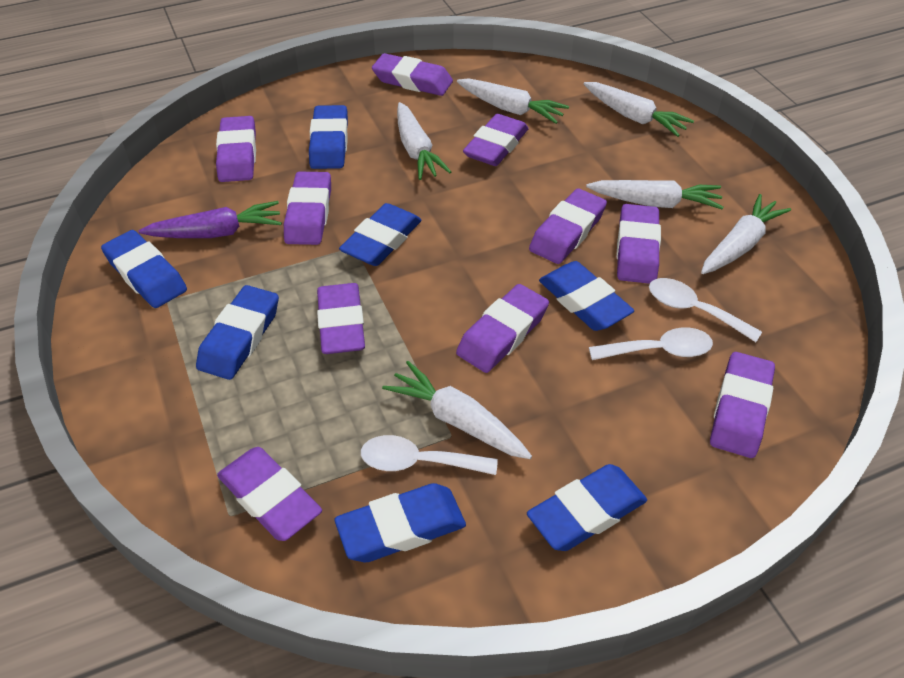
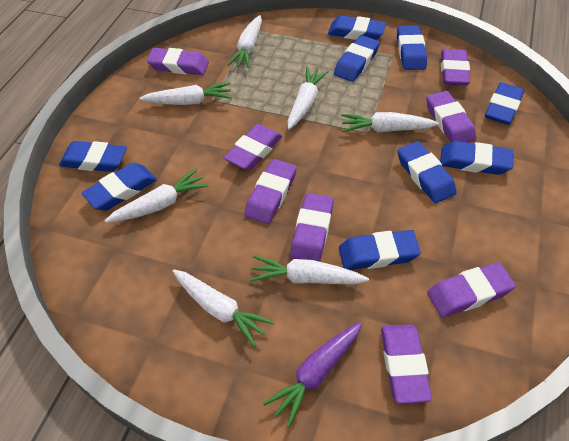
blue eraser: 7 -> 9
purple eraser: 10 -> 8
white carrot: 6 -> 7
white spoon: 3 -> 0

